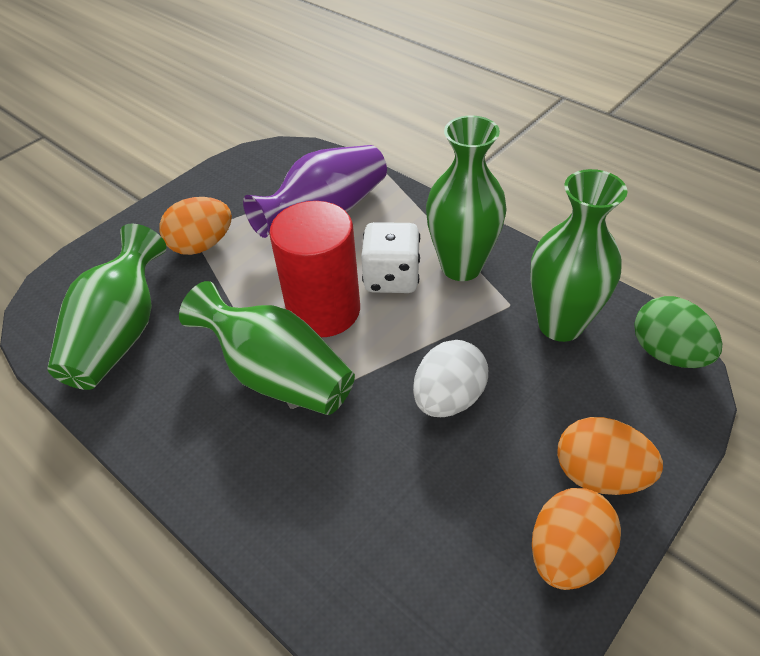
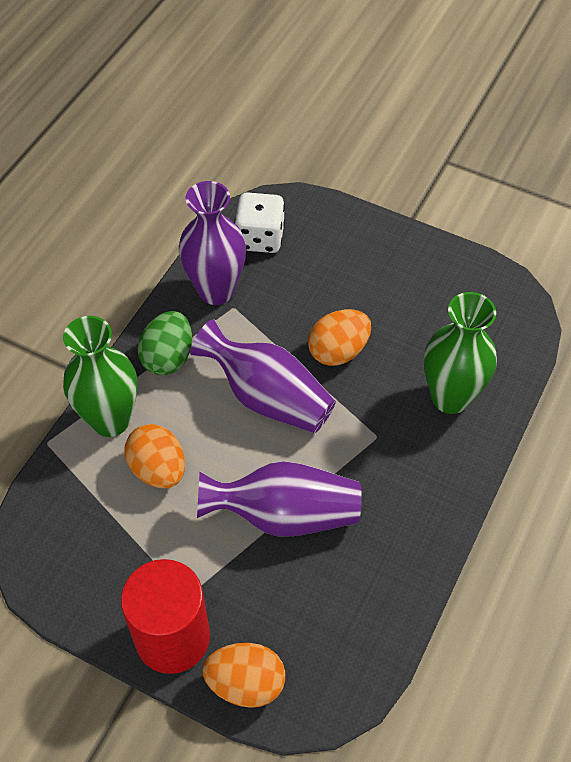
green vase: 4 -> 2
purple vase: 1 -> 3
white egg: 1 -> 0

